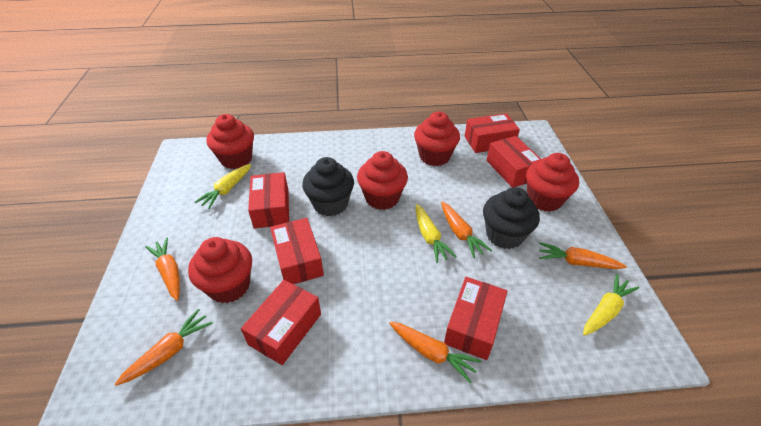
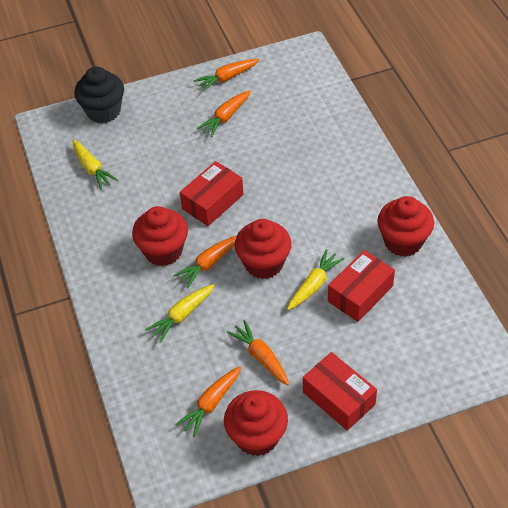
black cupcake: 2 -> 1
red box: 6 -> 3
red cupcake: 5 -> 4

